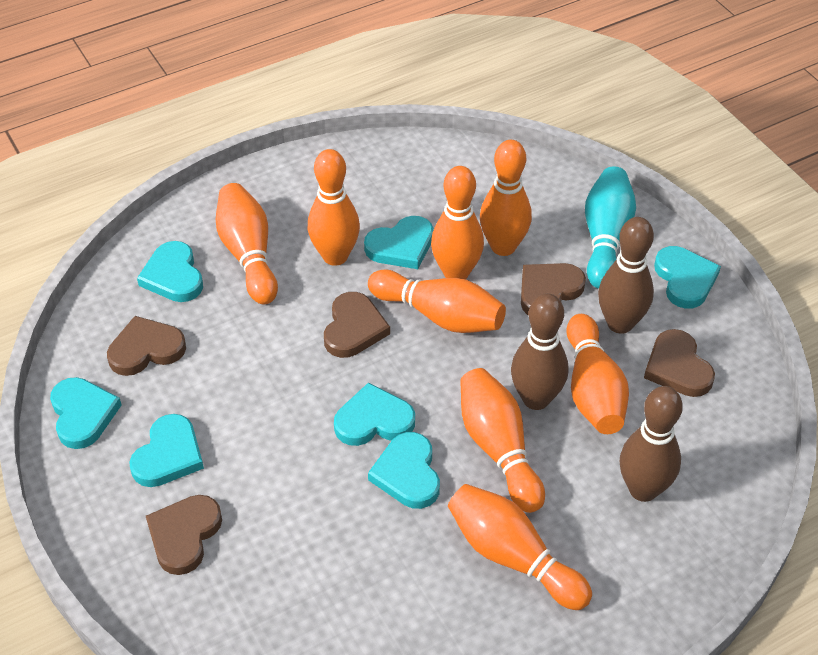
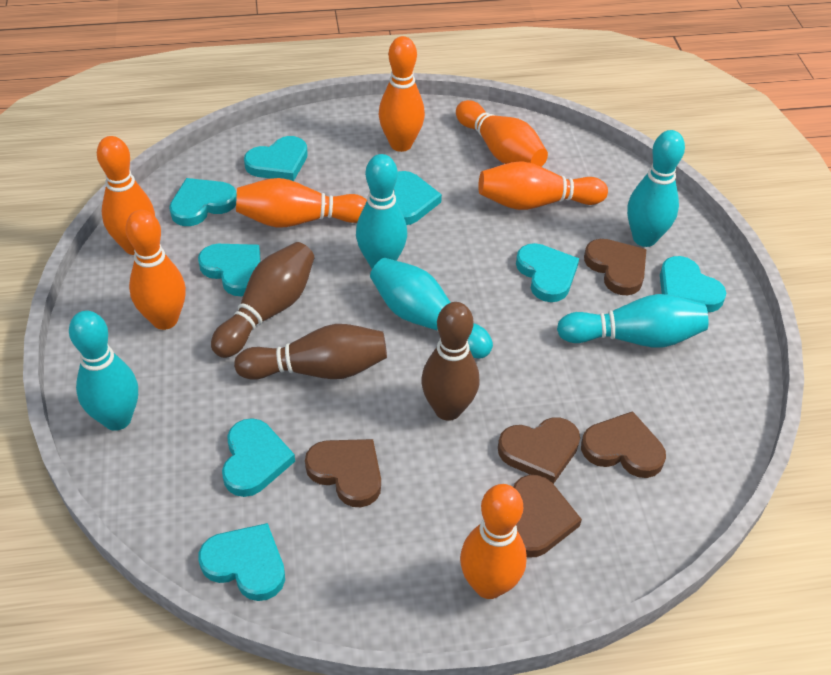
orange bowling pin: 8 -> 7
turquoise bowling pin: 1 -> 5
turquoise heart: 7 -> 8

